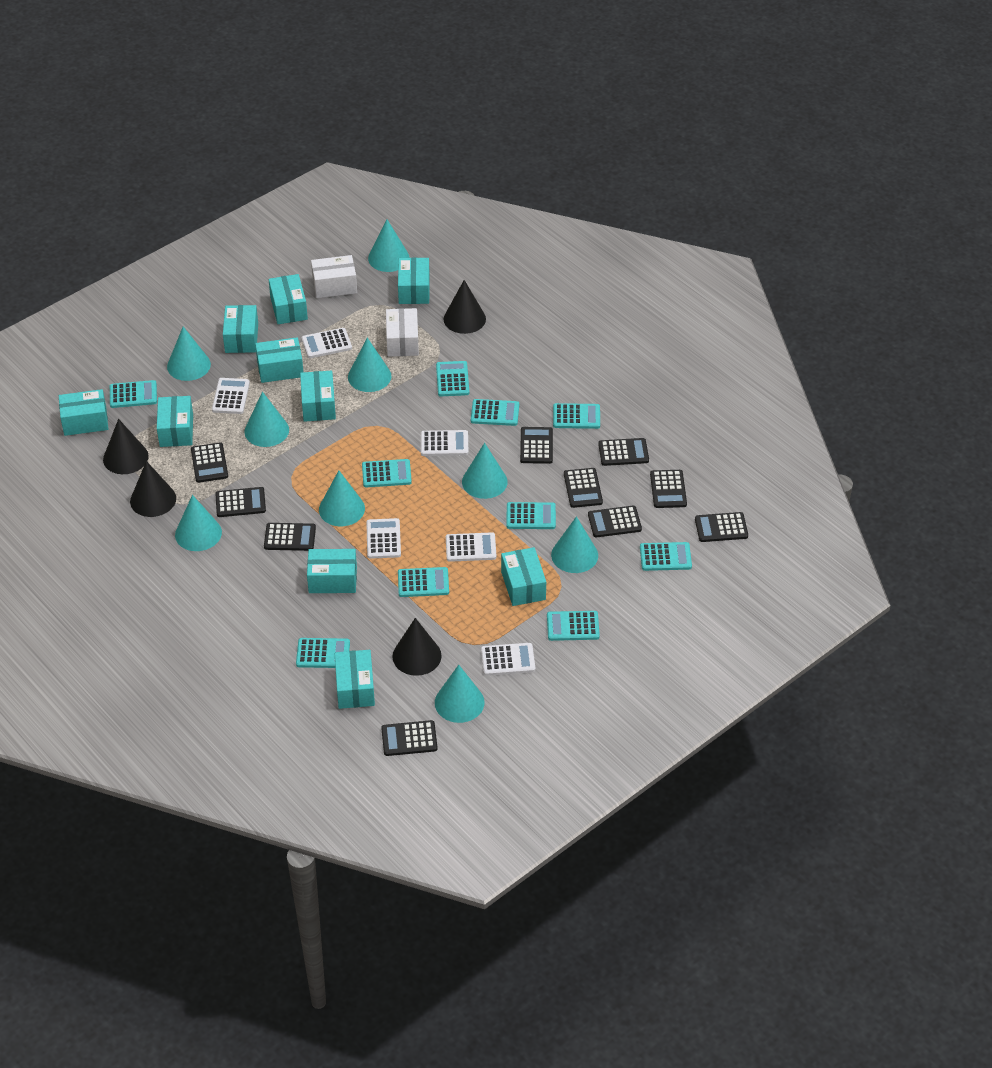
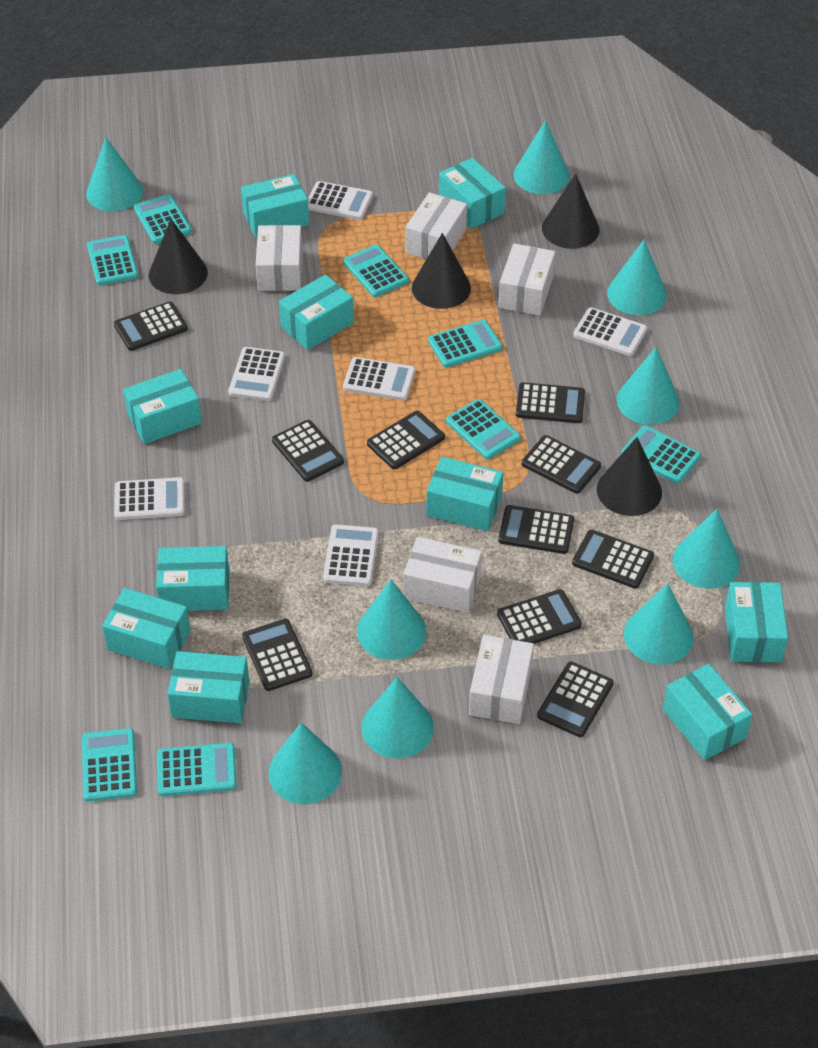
turquoise calculator: 10 -> 8
white box: 2 -> 5

